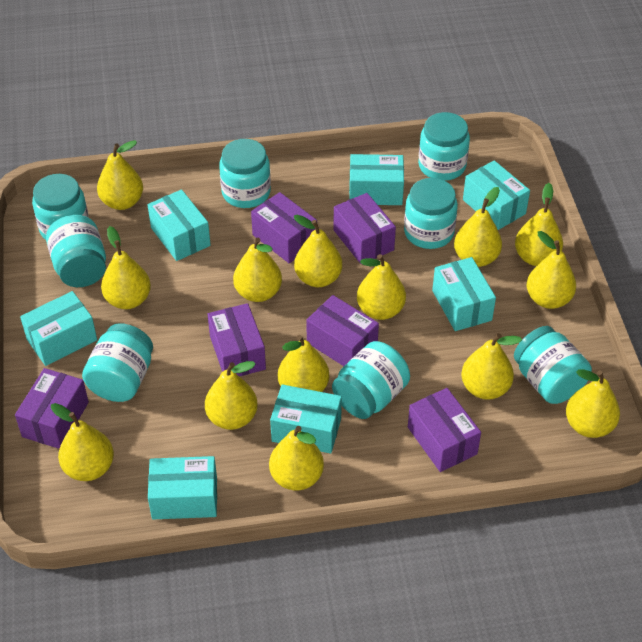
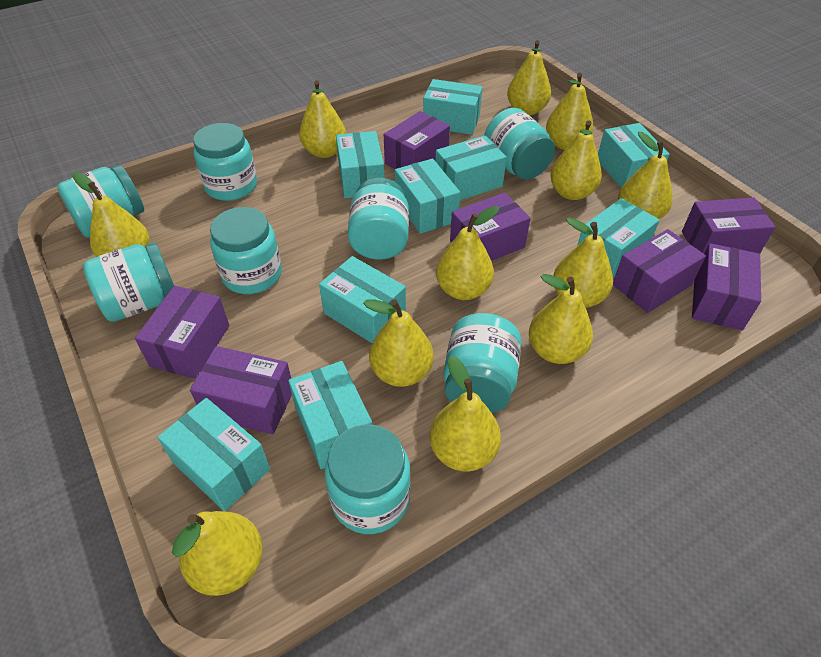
purple box: 6 -> 7
turquoise box: 7 -> 9
yellow pear: 14 -> 12

